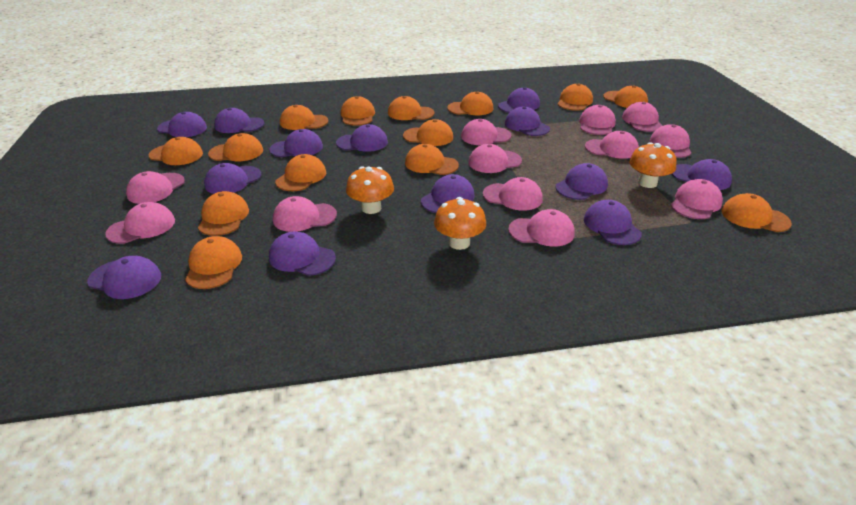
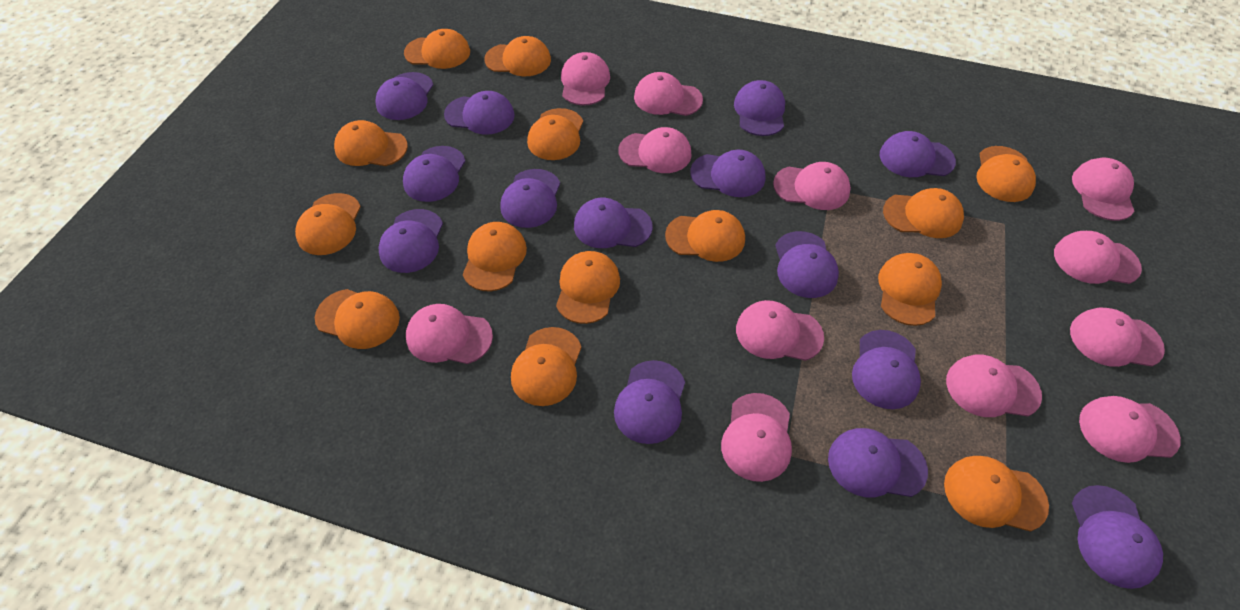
orange mushroom: 3 -> 0
purple cap: 13 -> 14

